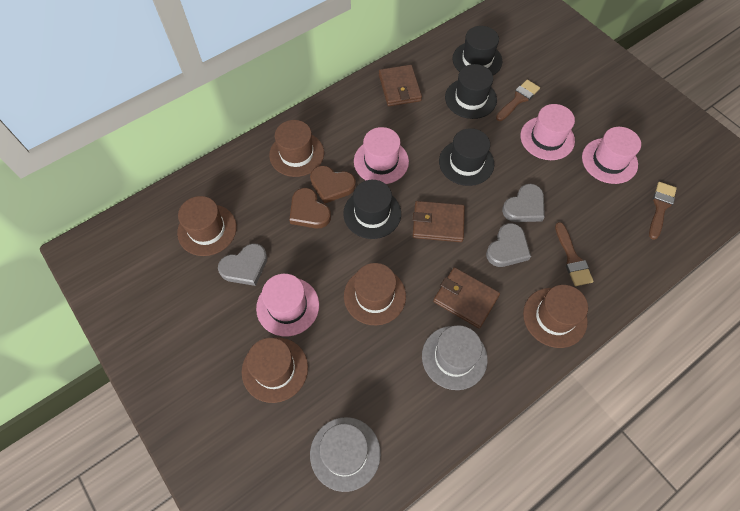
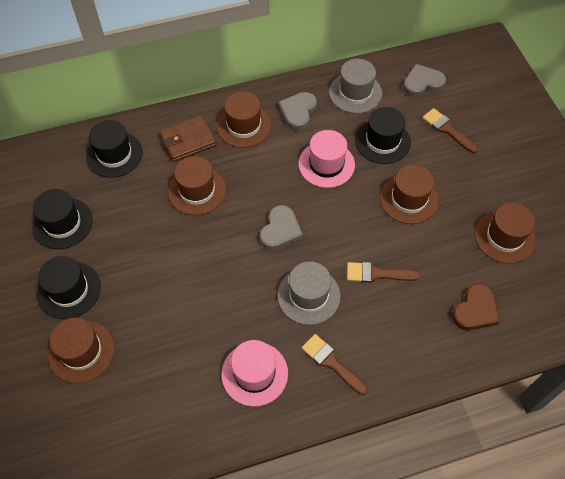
brown heart: 2 -> 1
brown wallet: 3 -> 1
pink hat: 4 -> 2

